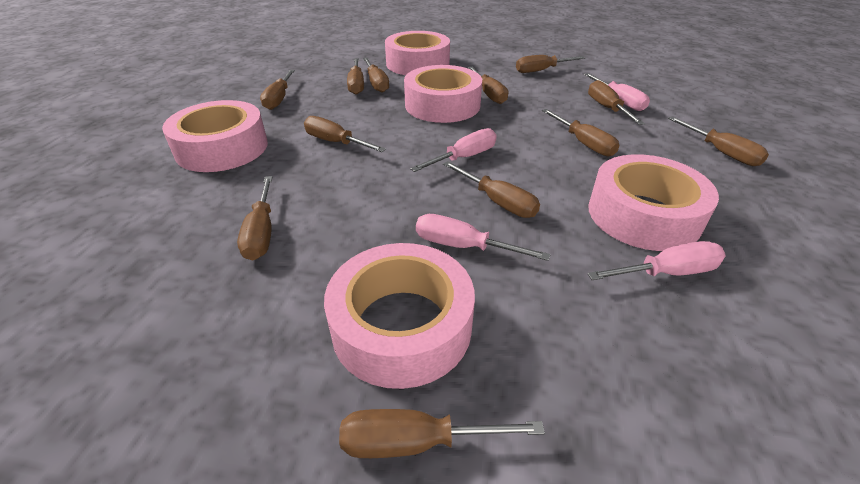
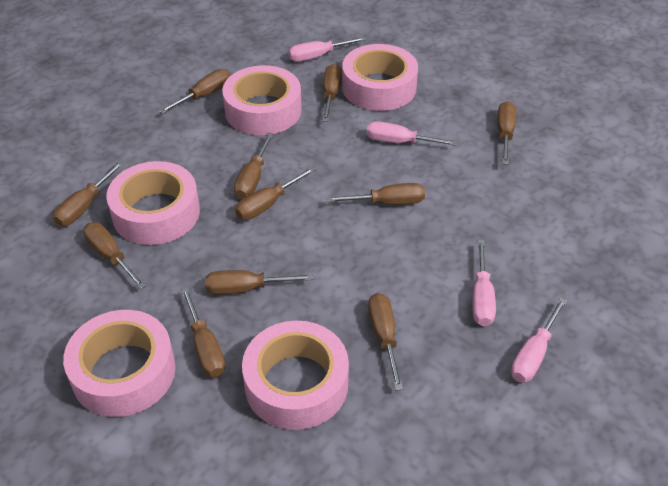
brown screwdriver: 12 -> 11

